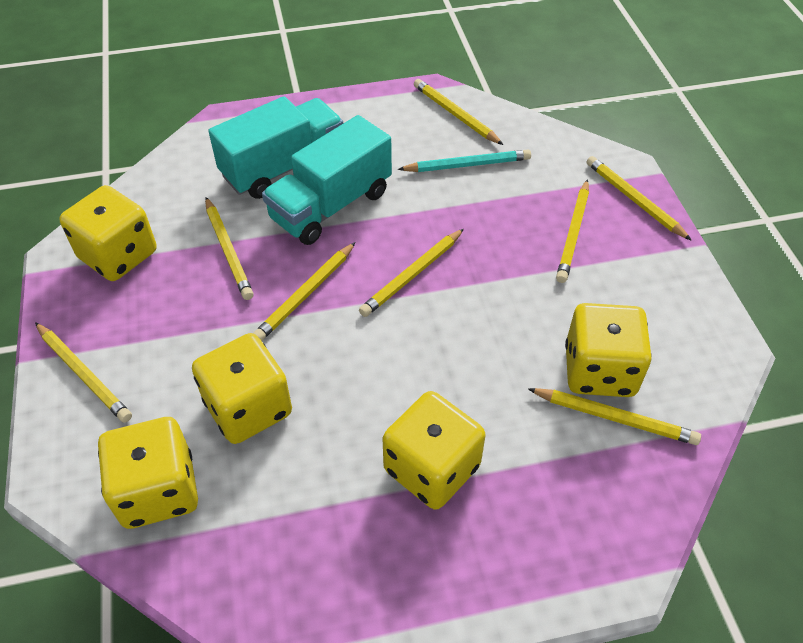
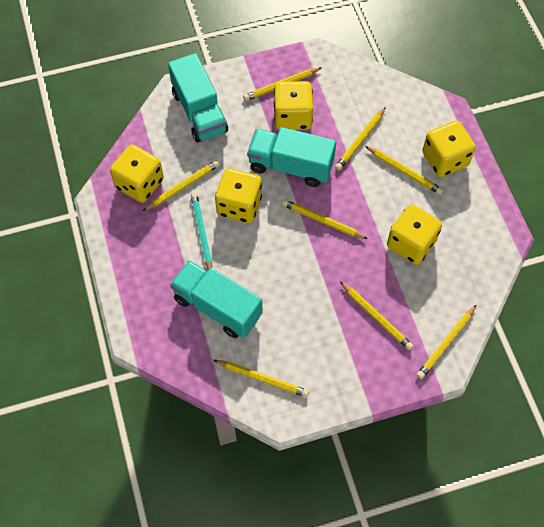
turquoise truck: 2 -> 3

